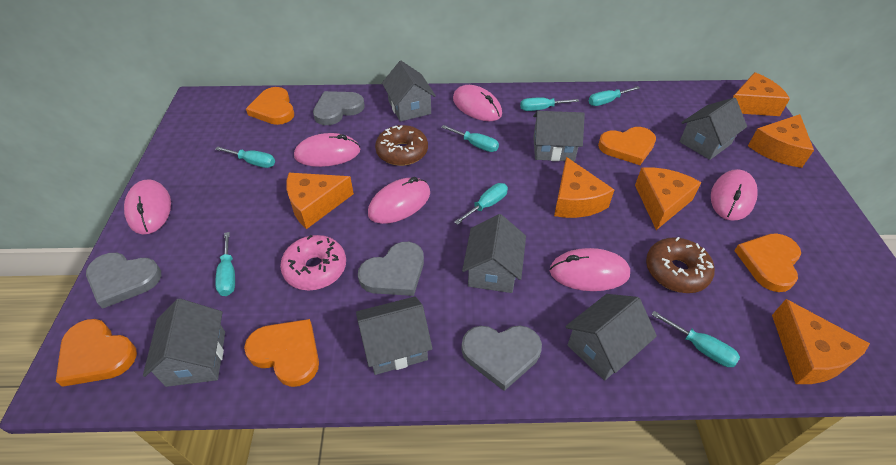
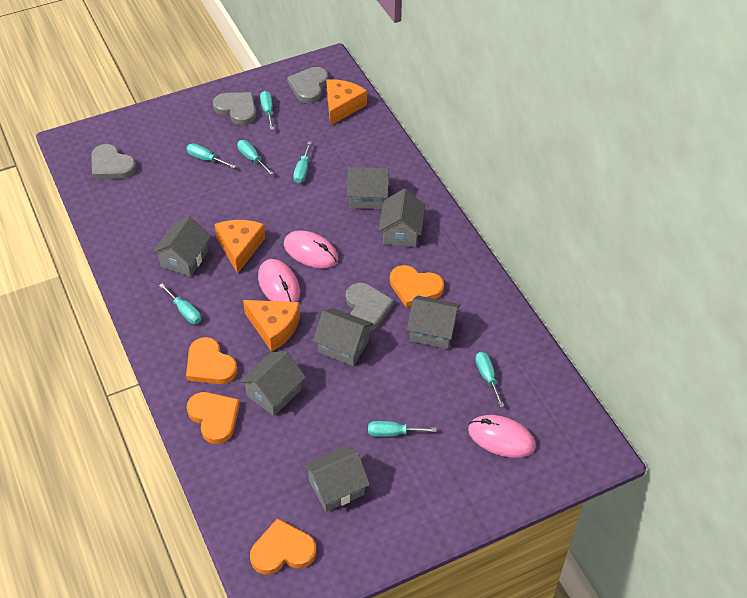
brown donut: 2 -> 0
orange cheese: 6 -> 3
orange heart: 5 -> 4
pink donut: 1 -> 0
pink mouse: 6 -> 3

